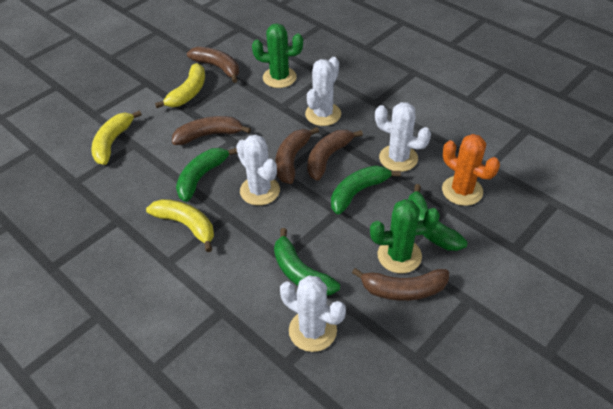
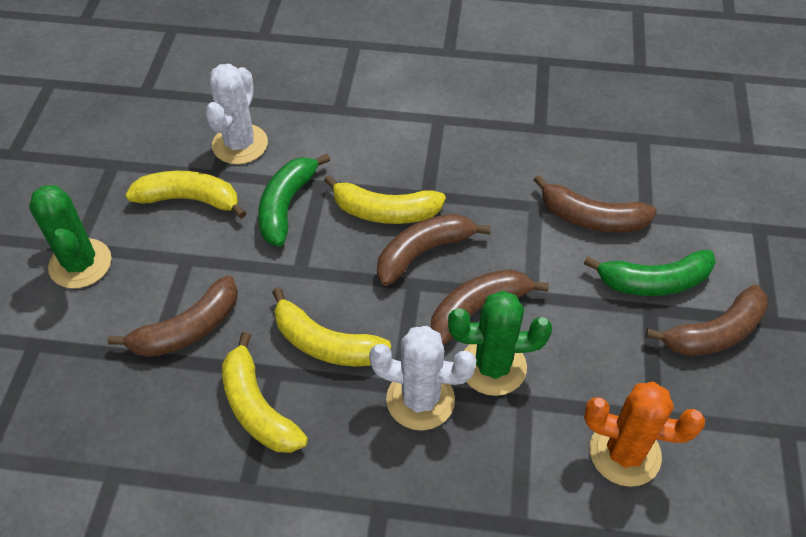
green banana: 4 -> 2
white cactus: 4 -> 2
yellow banana: 3 -> 4

